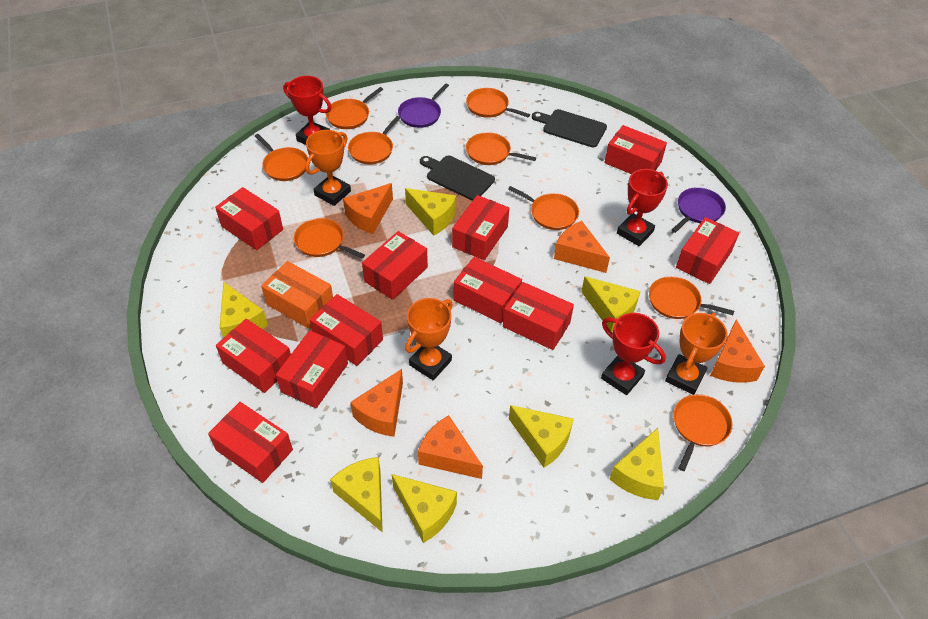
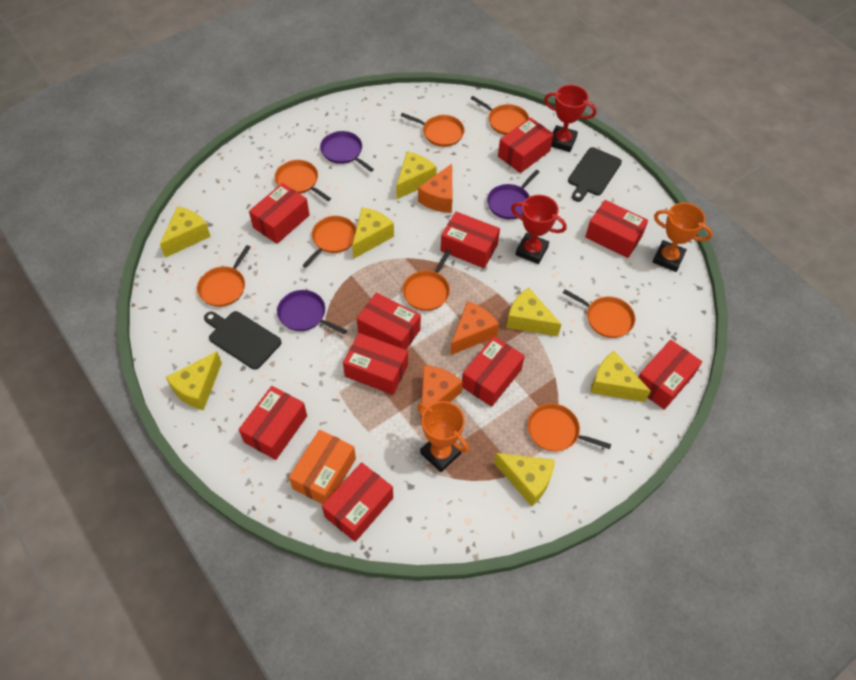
orange cheese: 5 -> 3
orange pan: 9 -> 8
orange trophy: 3 -> 2
purple pan: 2 -> 3
red box: 11 -> 10
red trophy: 3 -> 2

